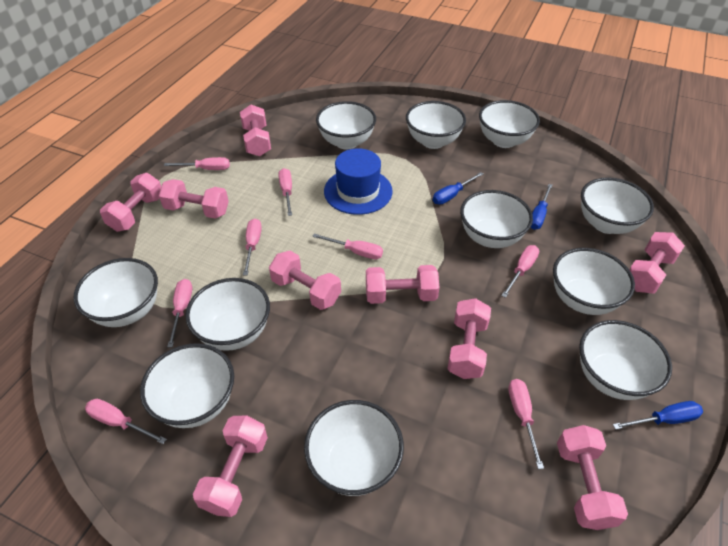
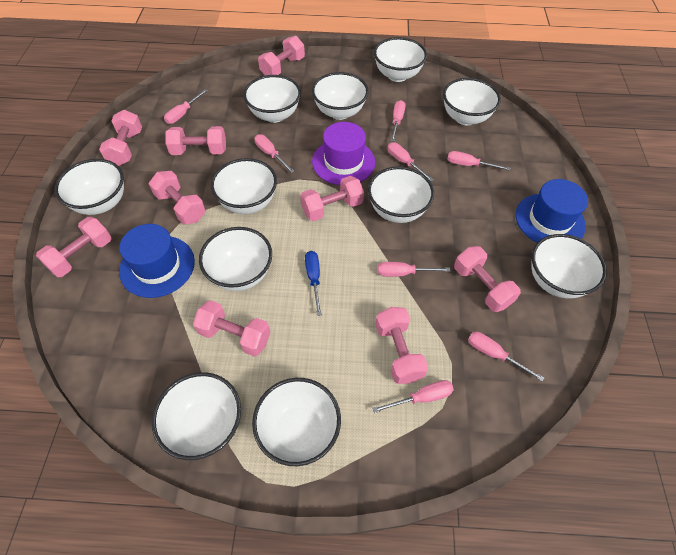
blue hat: 1 -> 2
blue screwdriver: 3 -> 1
purple hat: 0 -> 1

